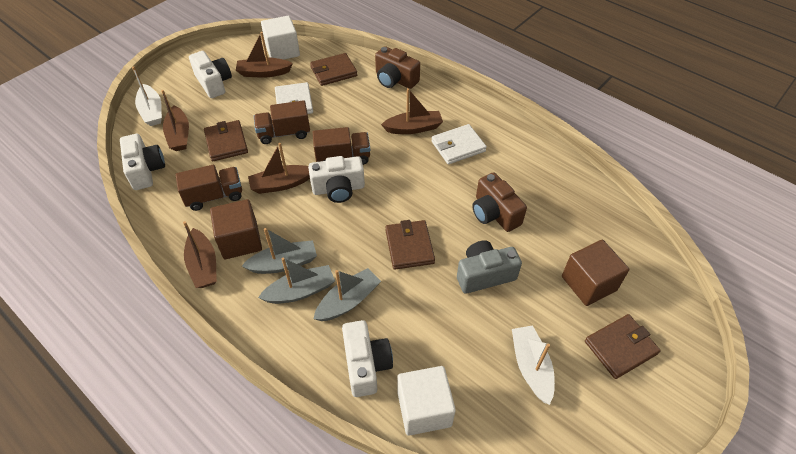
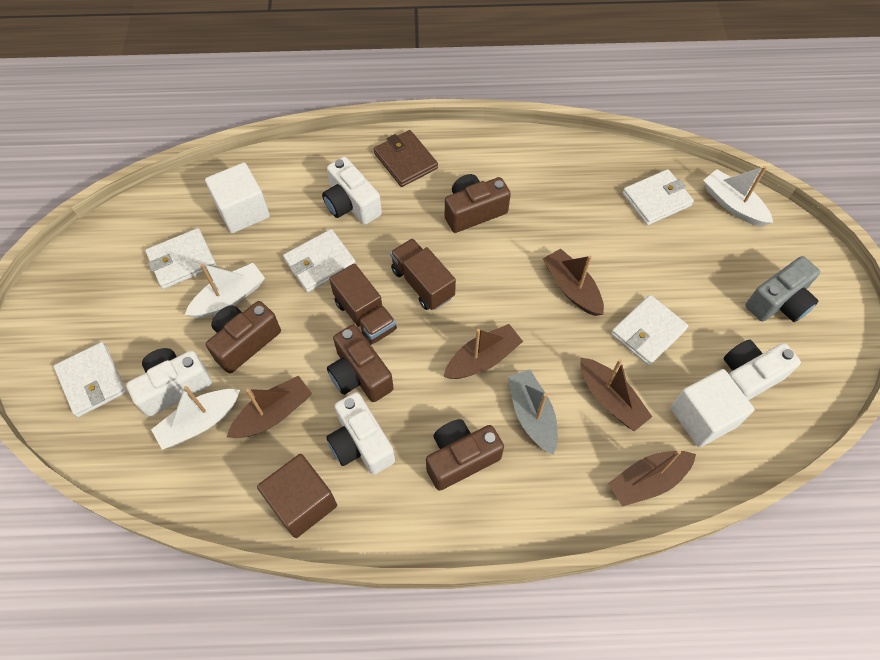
brown camera: 2 -> 4
brown cube: 2 -> 1
brown truck: 3 -> 2
brown wallet: 4 -> 1
grey boat: 3 -> 1
white boat: 2 -> 3
white wallet: 2 -> 5

